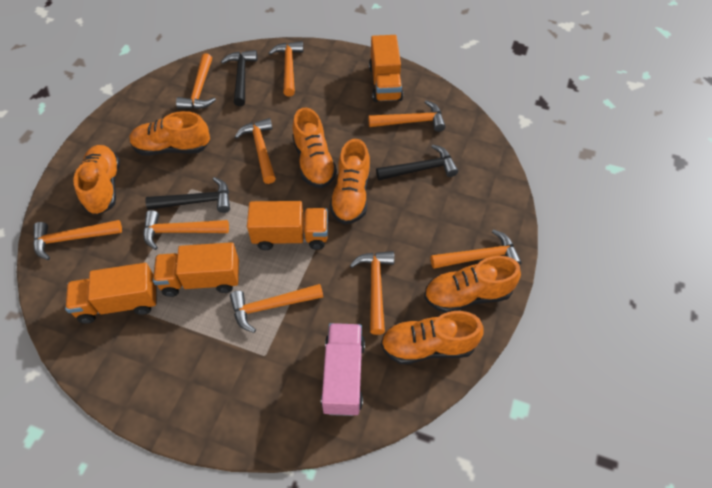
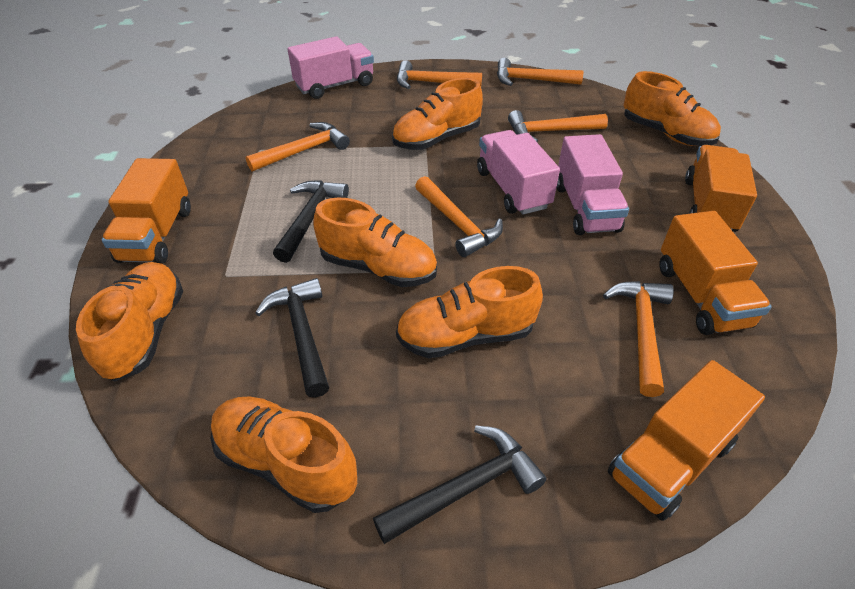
orange hammer: 9 -> 6
pink truck: 1 -> 3

